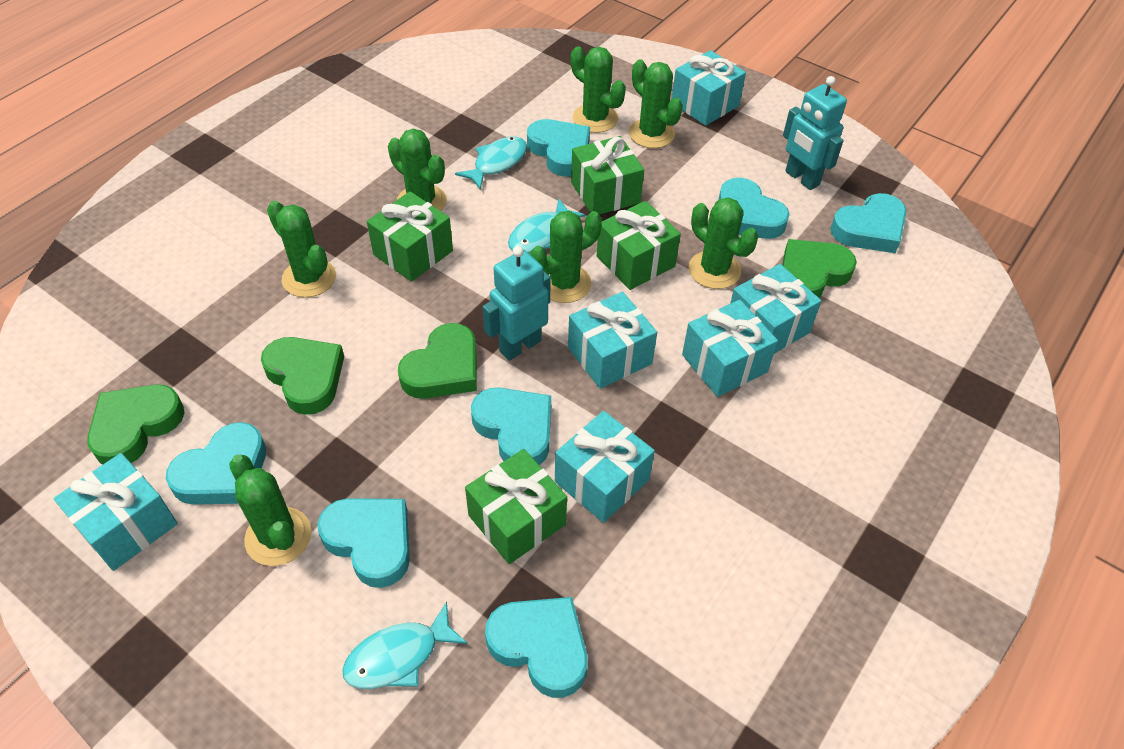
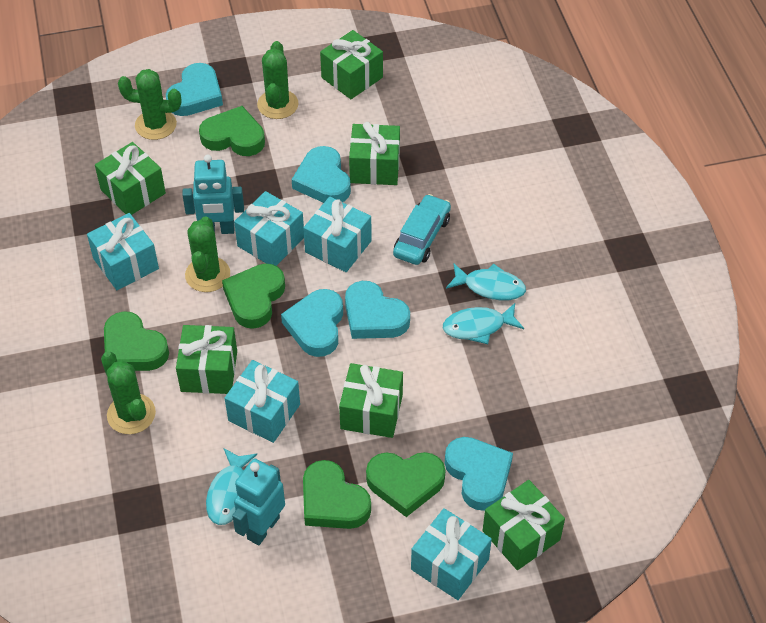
green cactus: 7 -> 4
green gift: 4 -> 6
green heart: 4 -> 5
turquoise car: 0 -> 1
turquoise gift: 6 -> 5
turquoise heart: 7 -> 5

